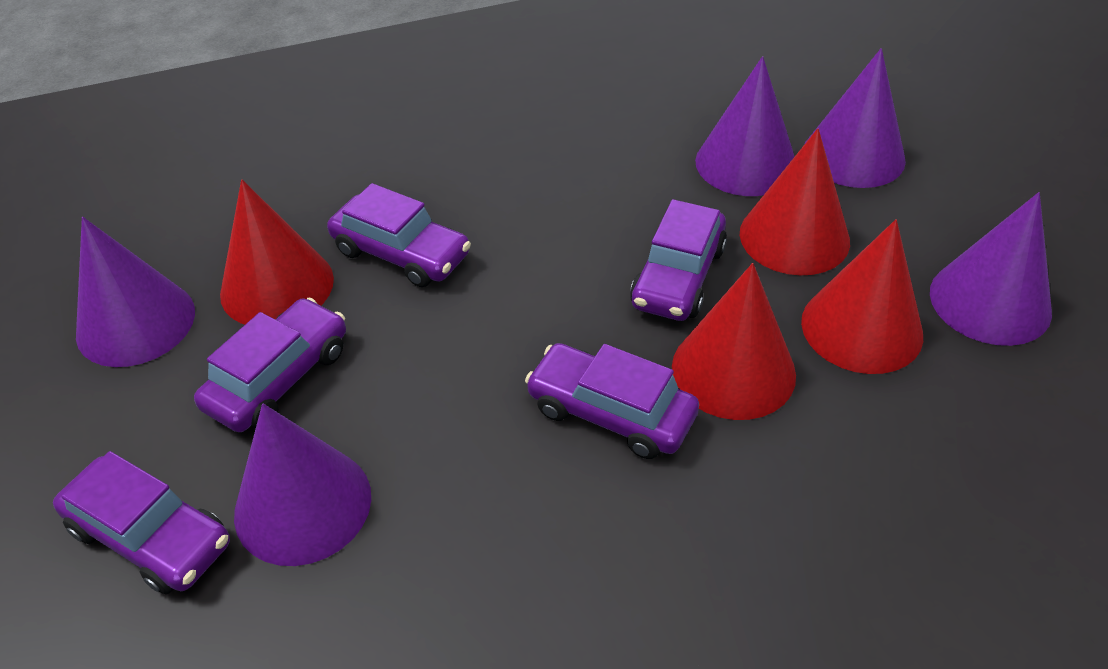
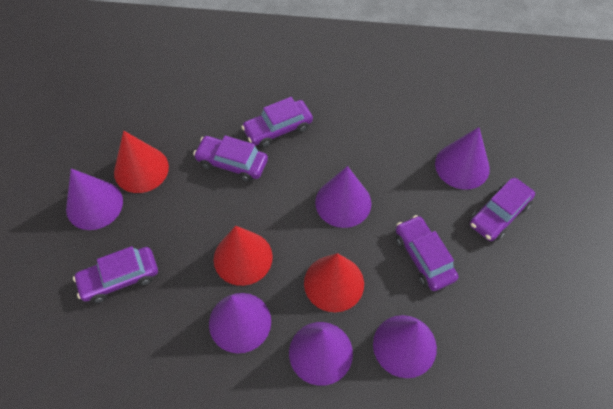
purple cone: 5 -> 6
red cone: 4 -> 3

